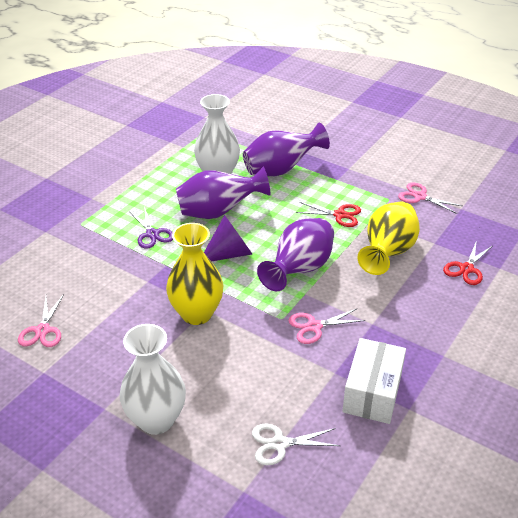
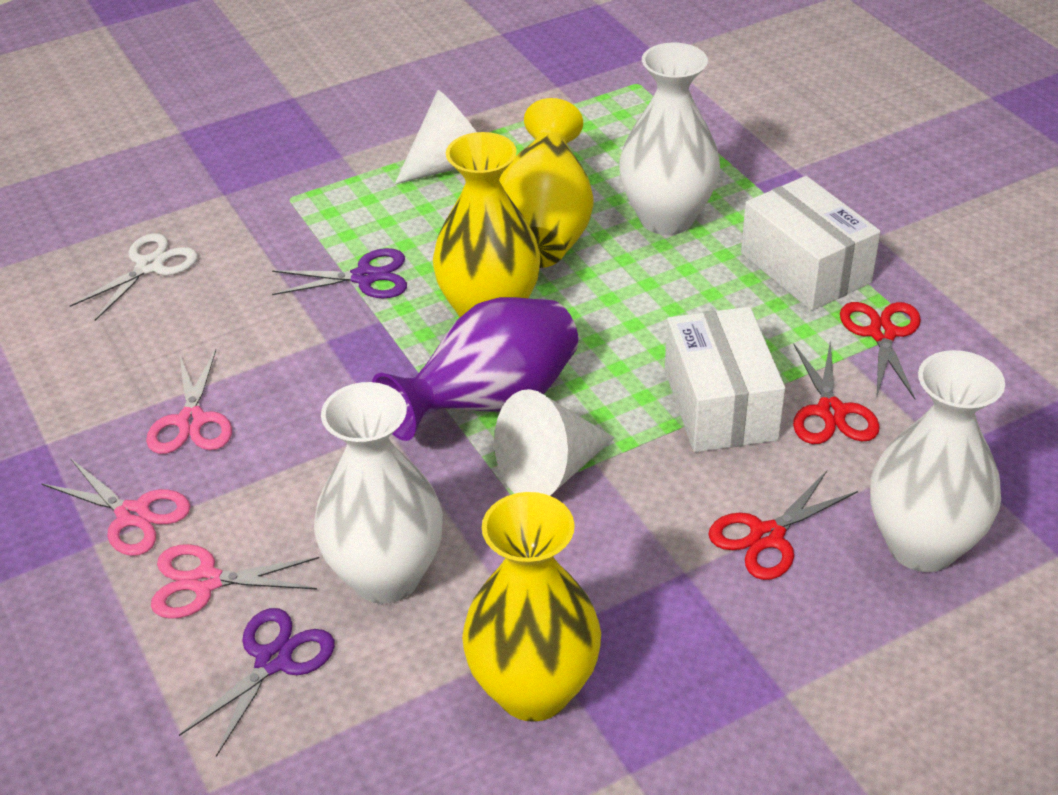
purple cone: 1 -> 0
purple scissors: 1 -> 2
purple vase: 3 -> 1
red scissors: 2 -> 3
white box: 1 -> 2
white cone: 0 -> 2
white vase: 2 -> 3
yellow vase: 2 -> 3

